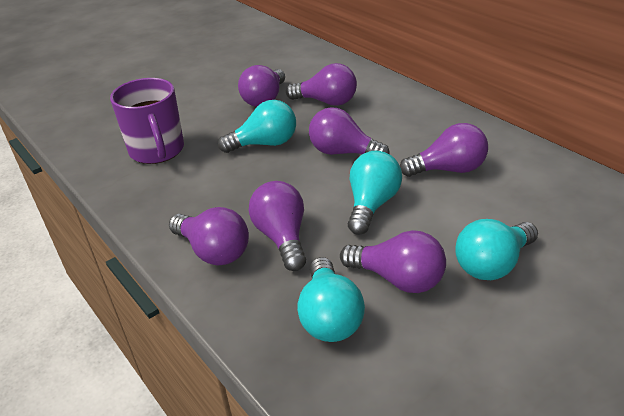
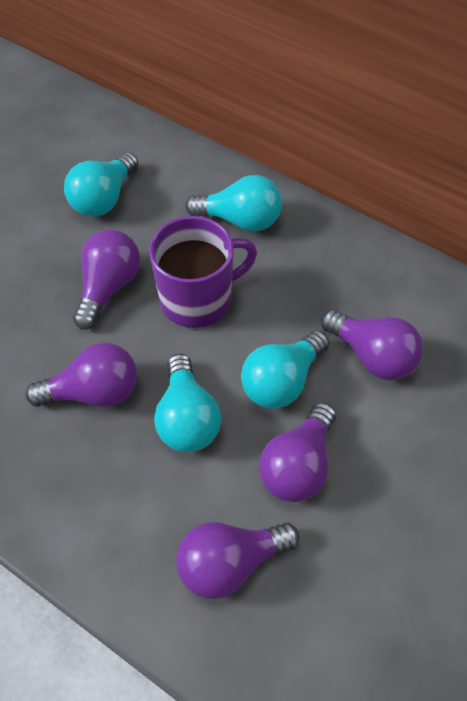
purple light bulb: 7 -> 5

